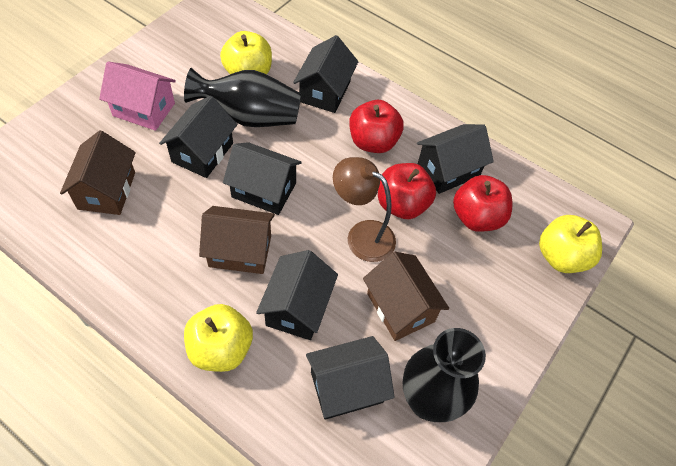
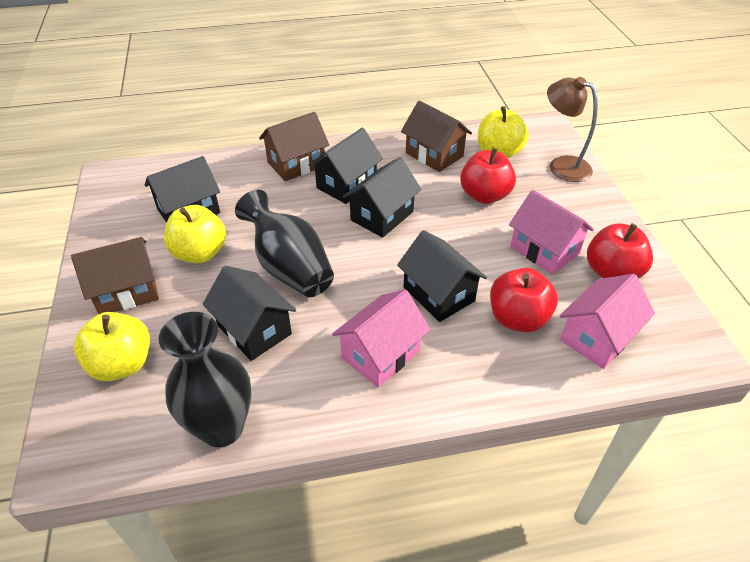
black house: 6 -> 5
pink house: 1 -> 3

